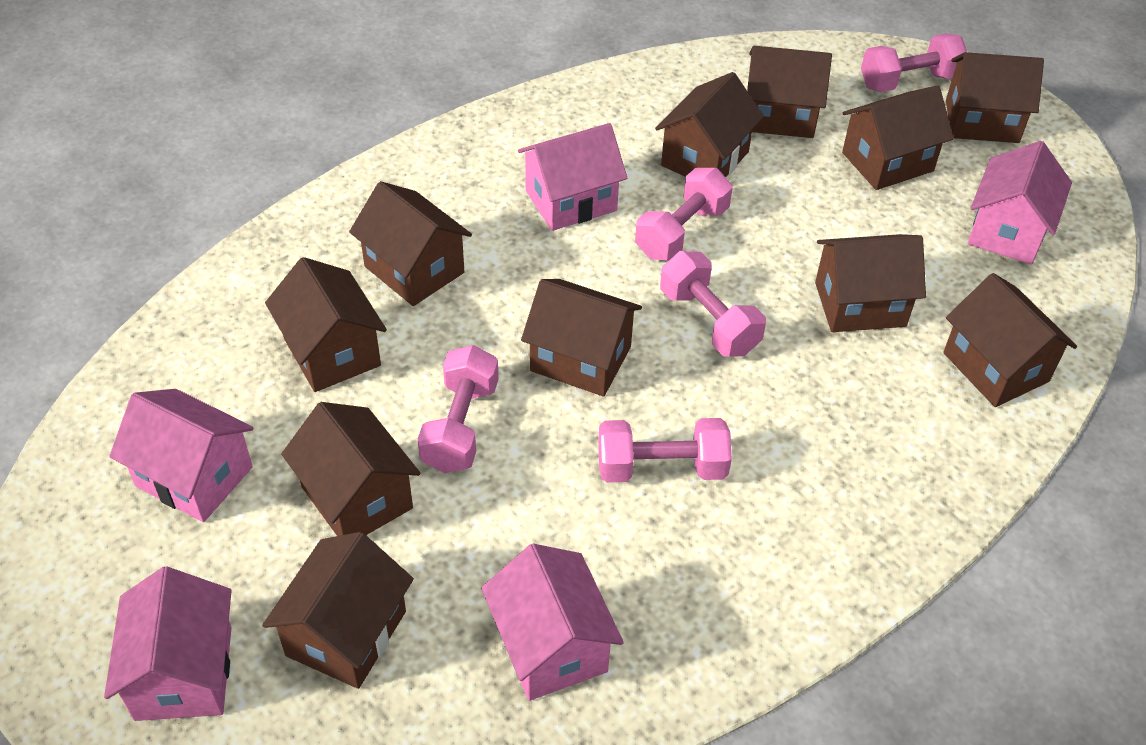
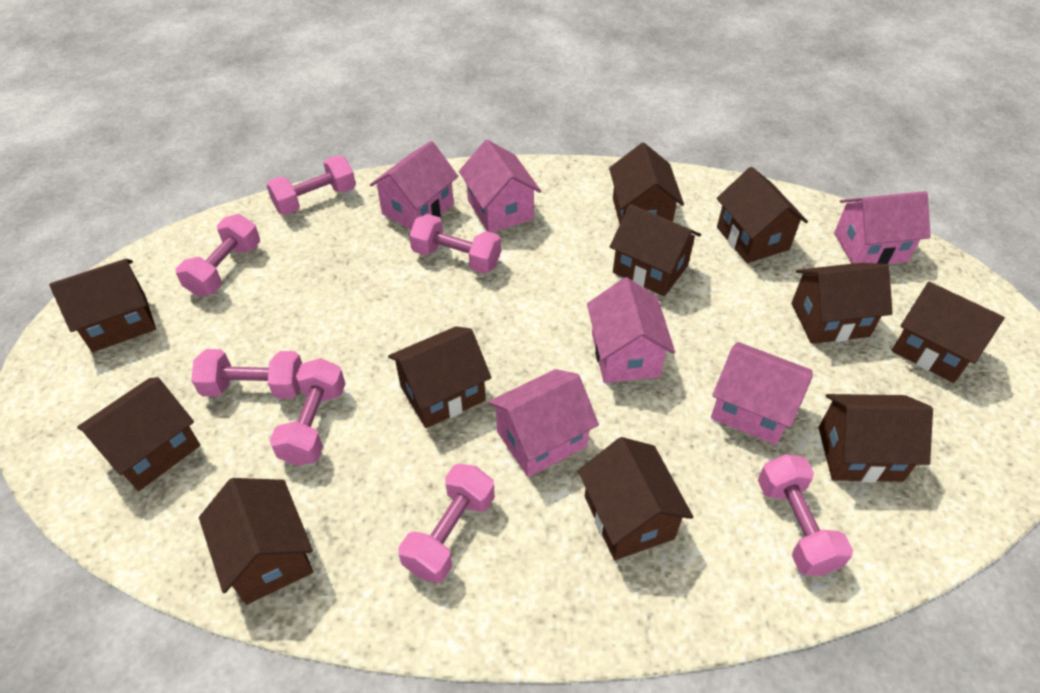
pink dumbbell: 5 -> 7
pink house: 5 -> 6

